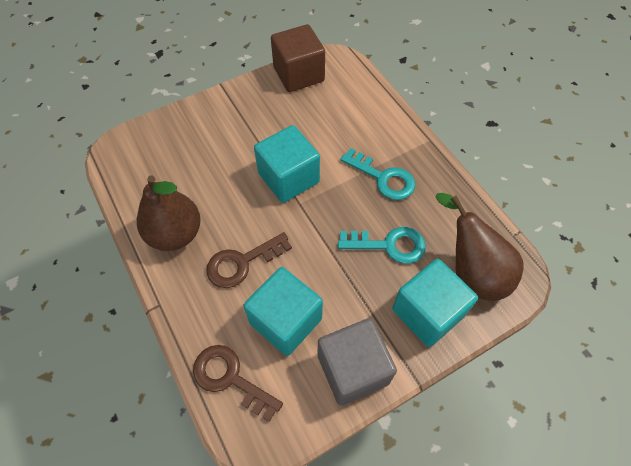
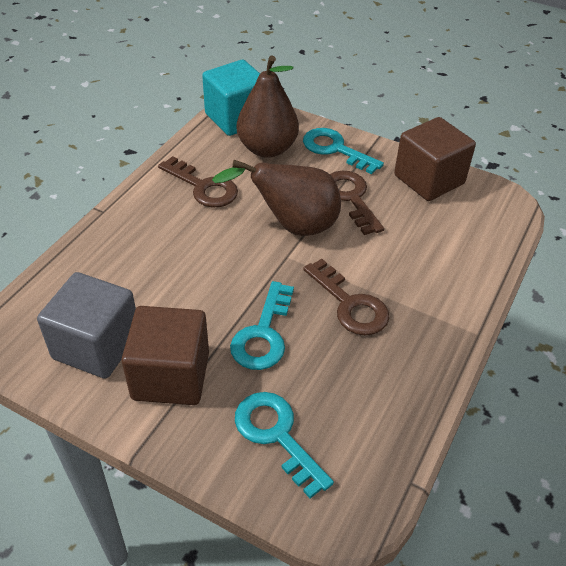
brown cube: 1 -> 2
brown key: 2 -> 3
turquoise cube: 3 -> 1
turquoise key: 2 -> 3

